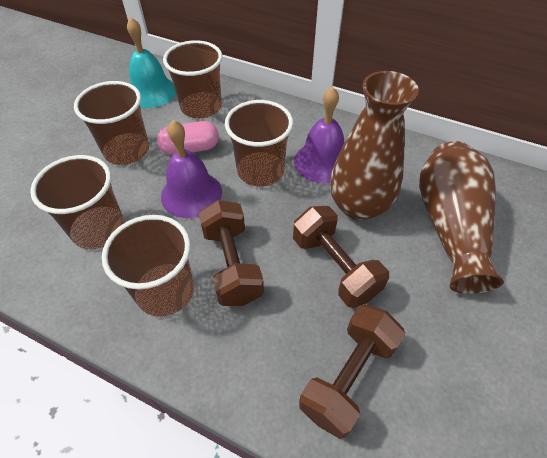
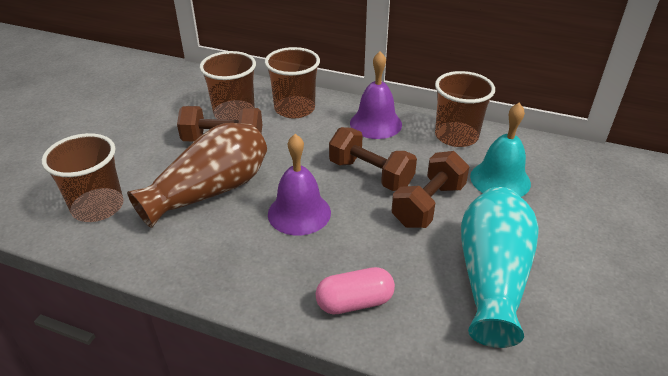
brown cup: 5 -> 4
brown vase: 2 -> 1
turquoise vase: 0 -> 1

